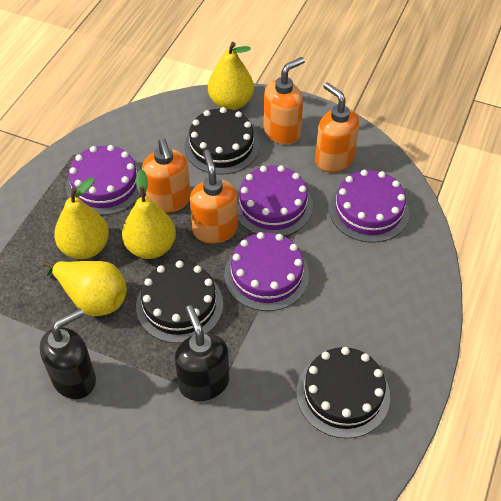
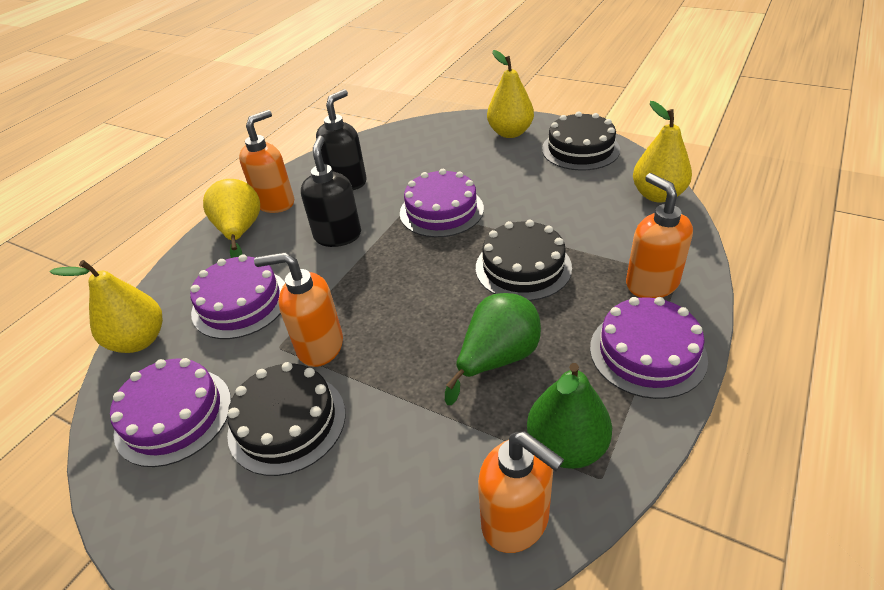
green pear: 0 -> 2

